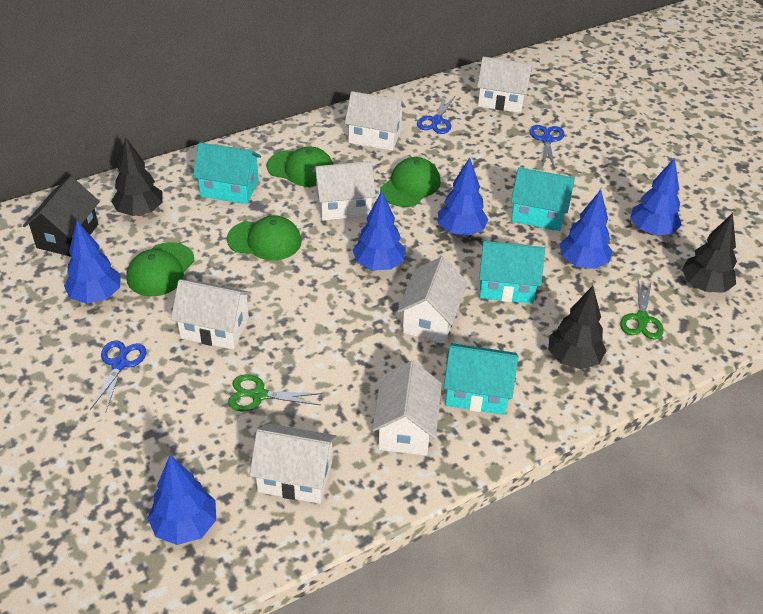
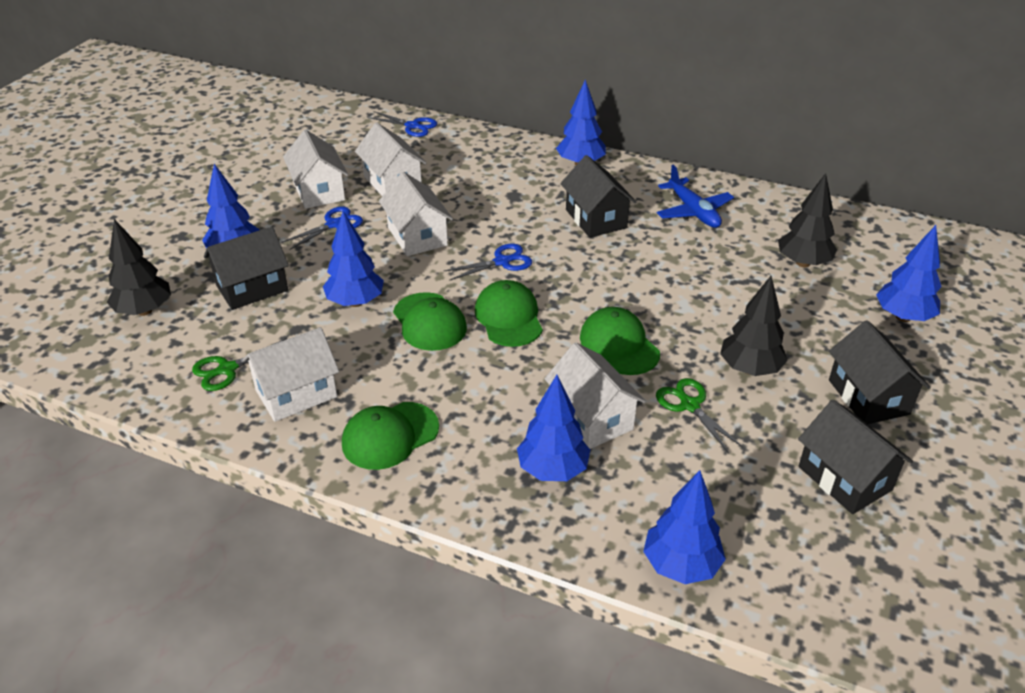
black house: 1 -> 4
blue plane: 0 -> 1
turquoise house: 4 -> 0
white house: 7 -> 5

